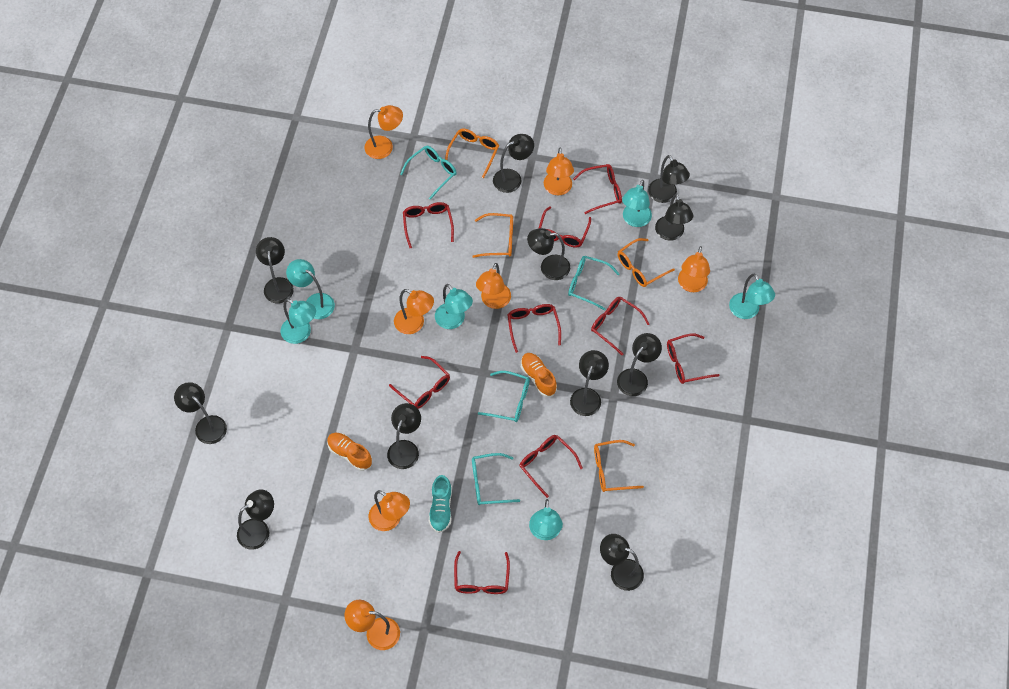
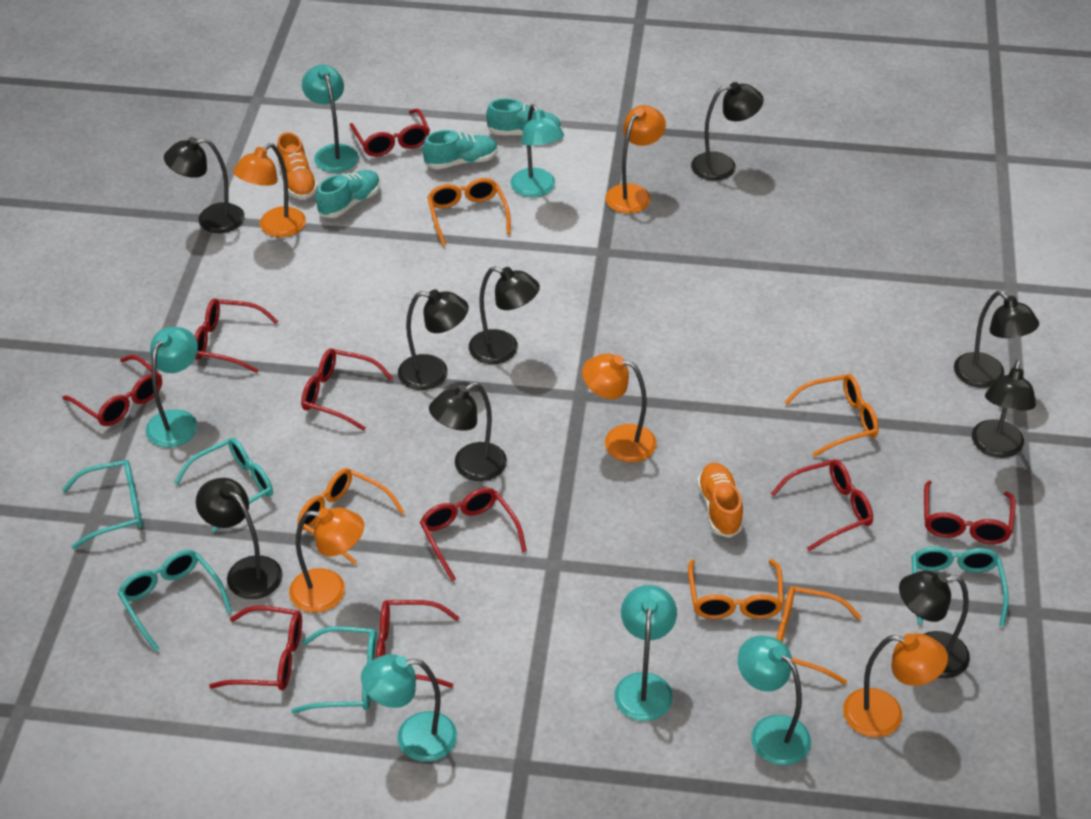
black lamp: 11 -> 9
orange glasses: 4 -> 5
orange lamp: 7 -> 5
turquoise glasses: 4 -> 5
turquoise shoe: 1 -> 3

